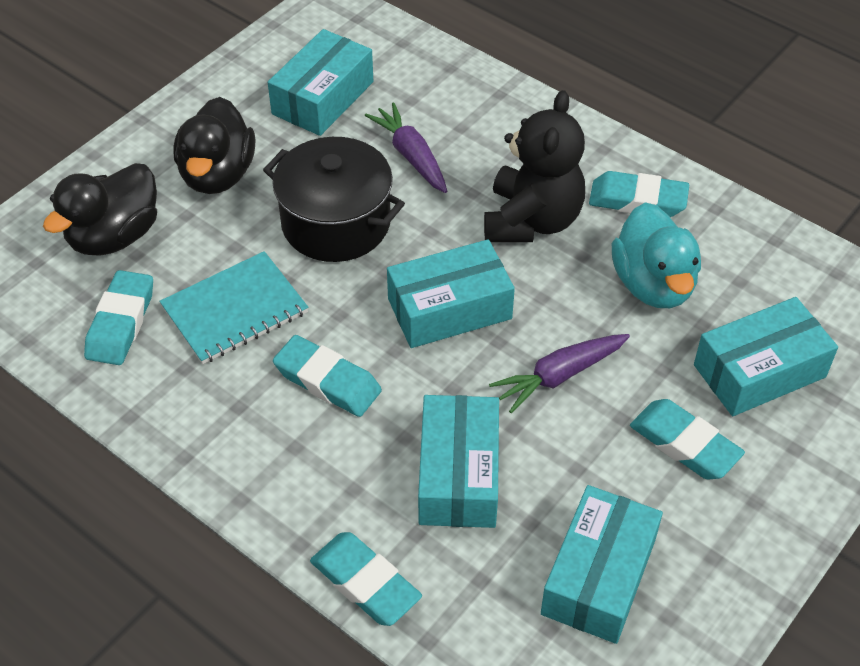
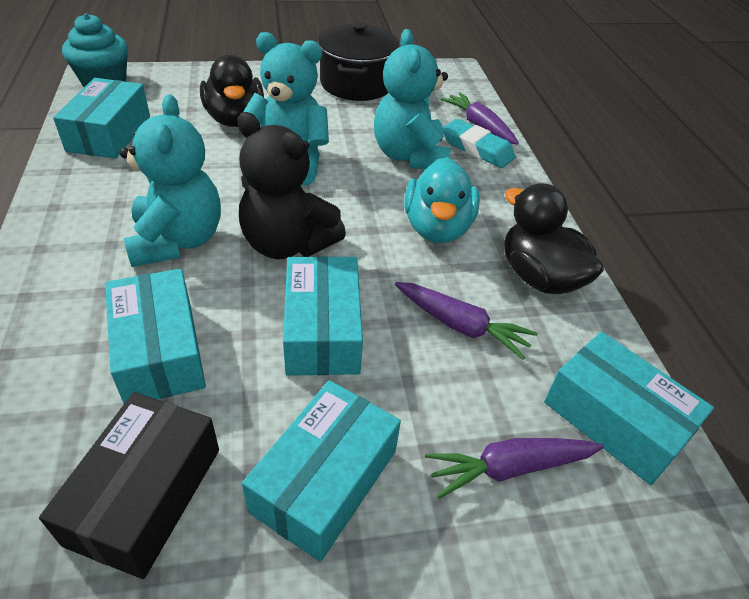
black box: 0 -> 1
purple carrot: 2 -> 3
turquoise cupcake: 0 -> 1
turquoise eraser: 5 -> 1
turquoise notebook: 1 -> 0
turquoise teddy bear: 0 -> 3

